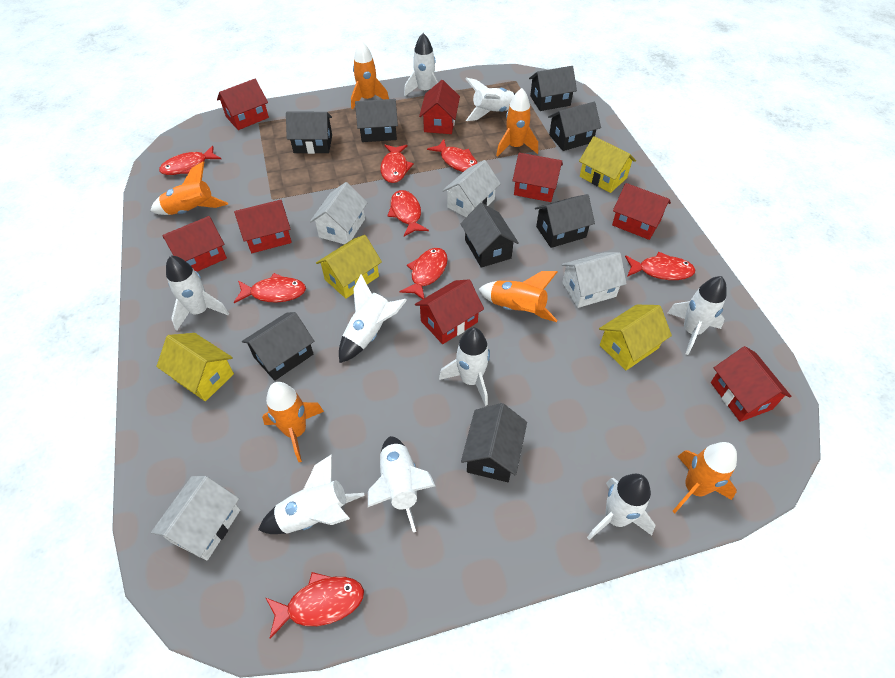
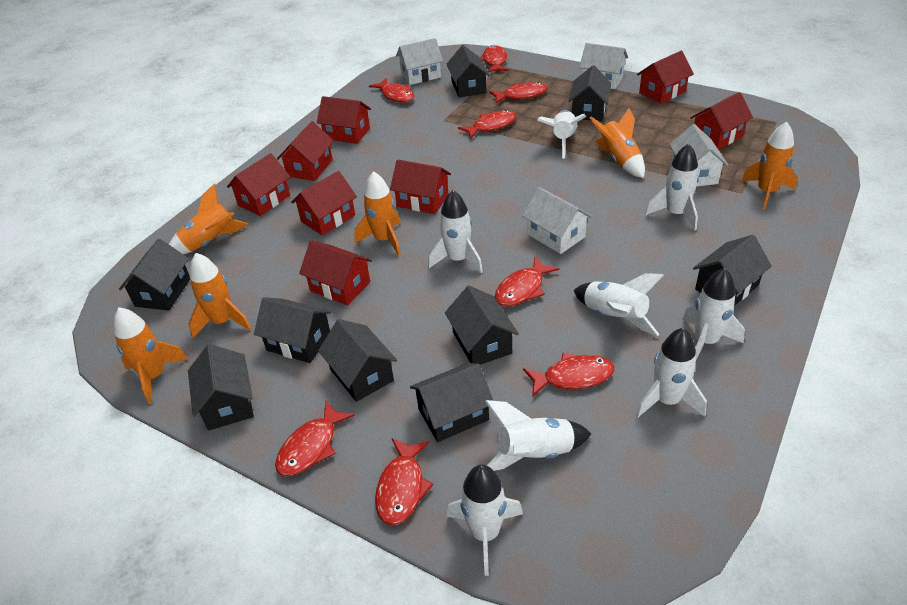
black house: 8 -> 9
white rocket: 9 -> 8
yellow house: 4 -> 0

